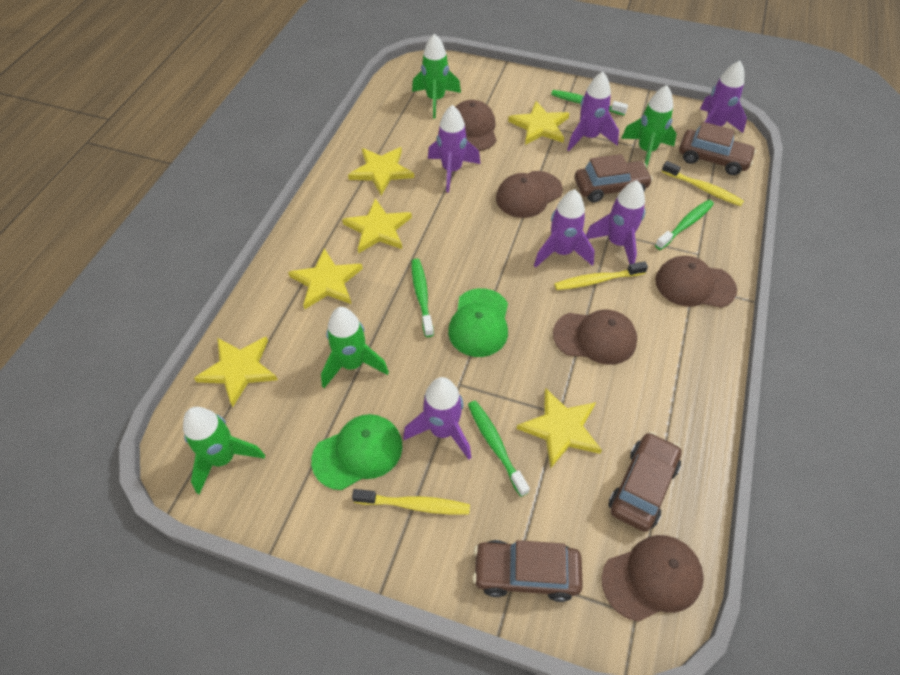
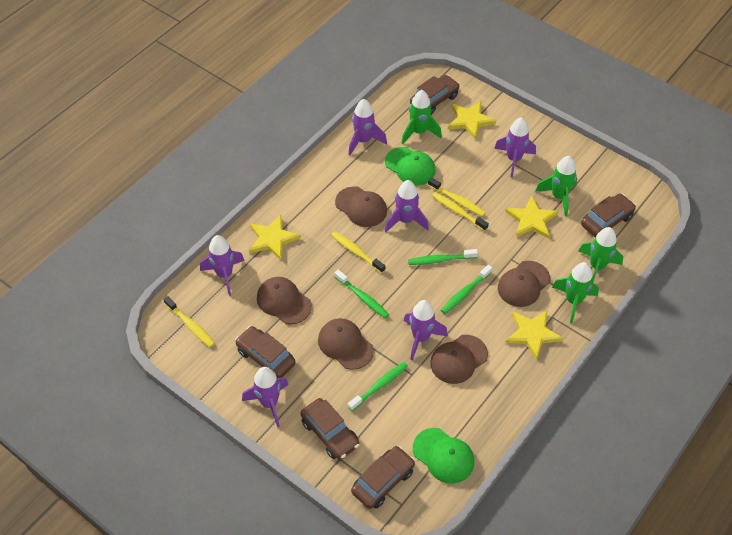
brown car: 4 -> 5
yellow star: 6 -> 4
yellow toothbrush: 3 -> 4

